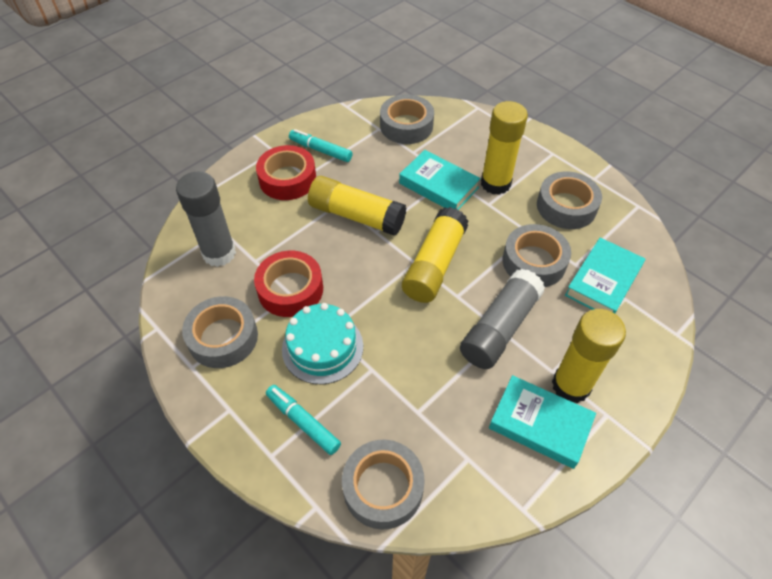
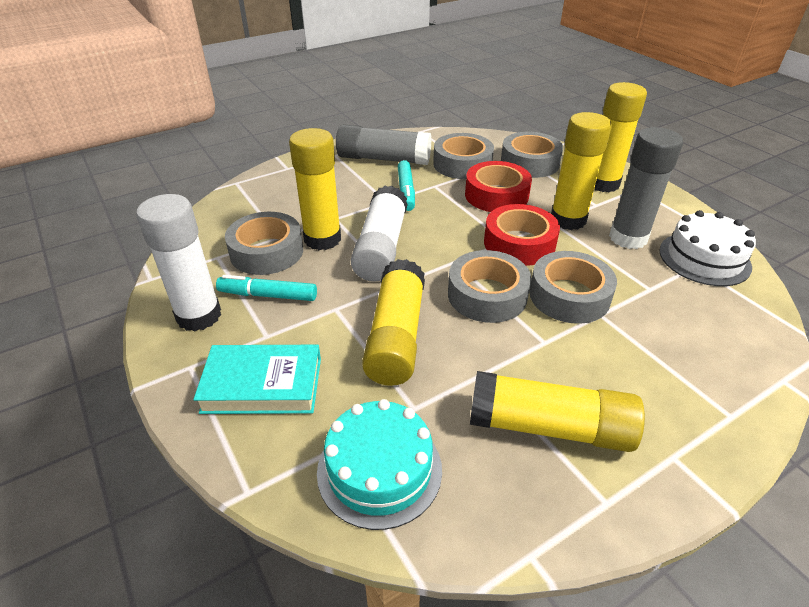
turquoise book: 3 -> 1
white cake: 0 -> 1
white glue stick: 0 -> 2
yellow glue stick: 4 -> 5

